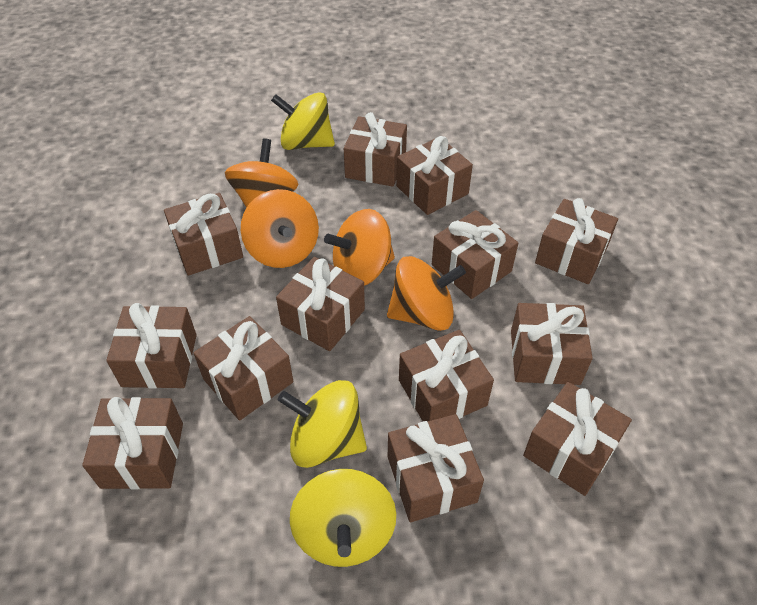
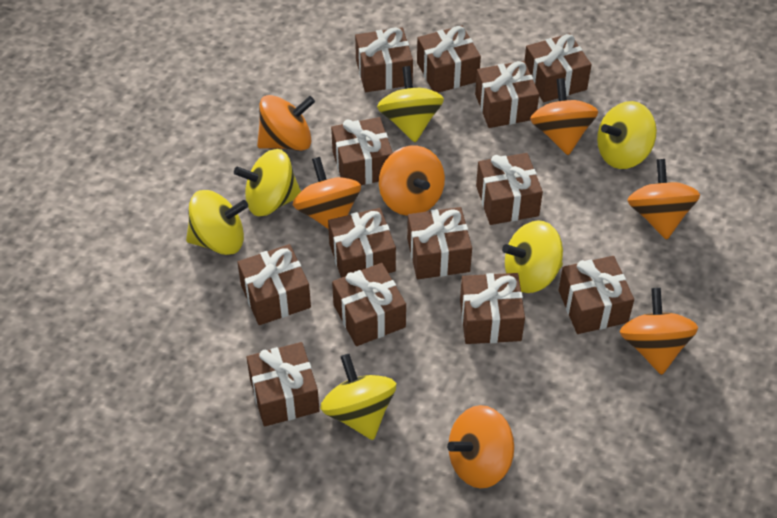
orange spinning top: 4 -> 7
yellow spinning top: 3 -> 6

